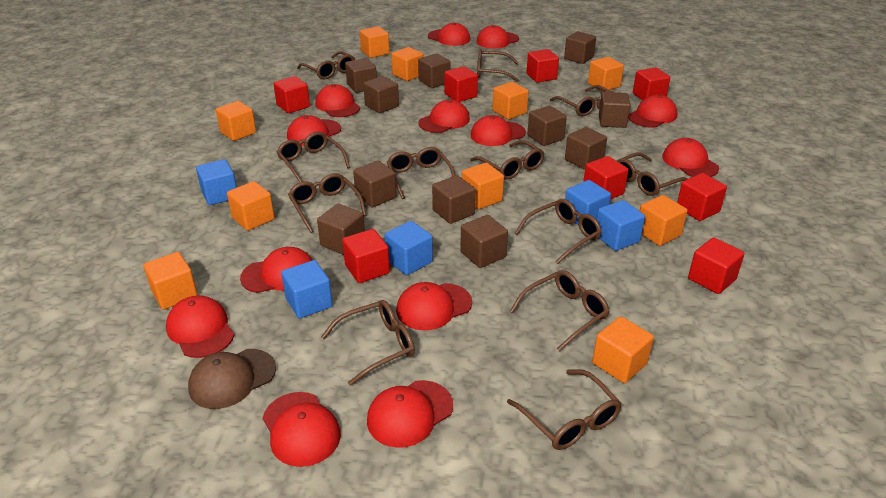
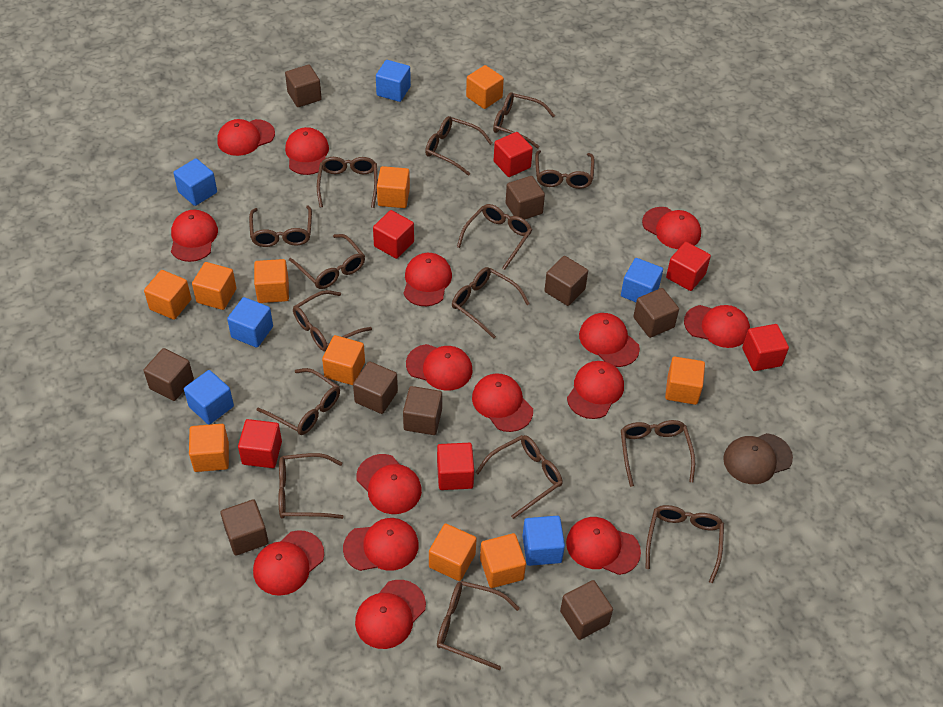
blue cube: 5 -> 6
brown cube: 11 -> 9
brown glasses: 12 -> 15
red cap: 13 -> 15
red cube: 8 -> 6

